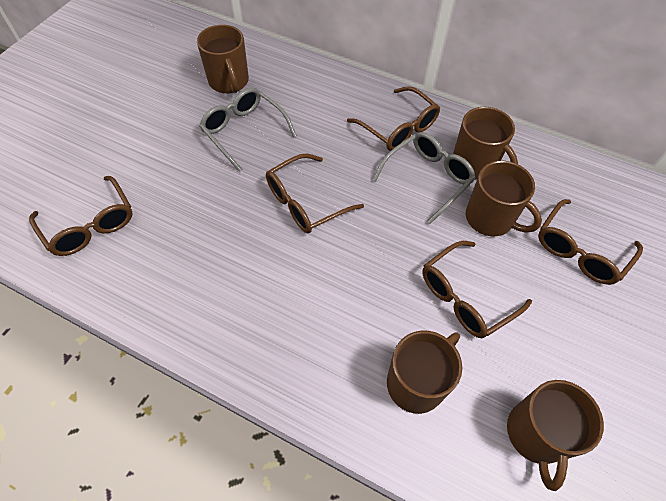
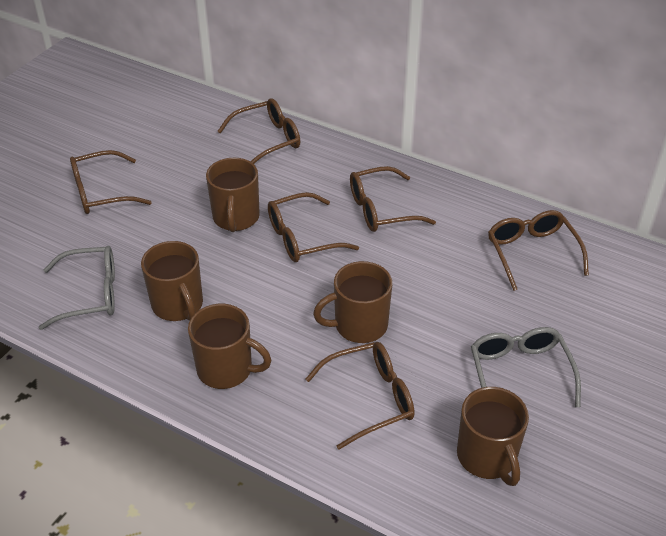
brown glasses: 5 -> 6

